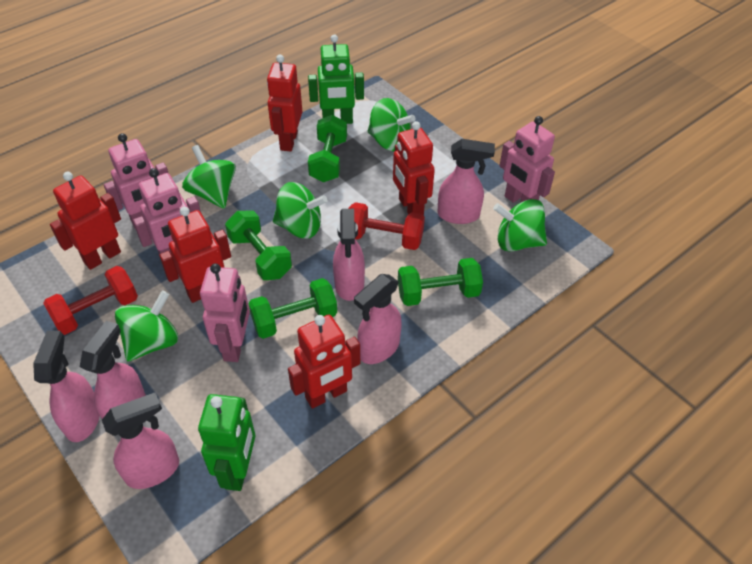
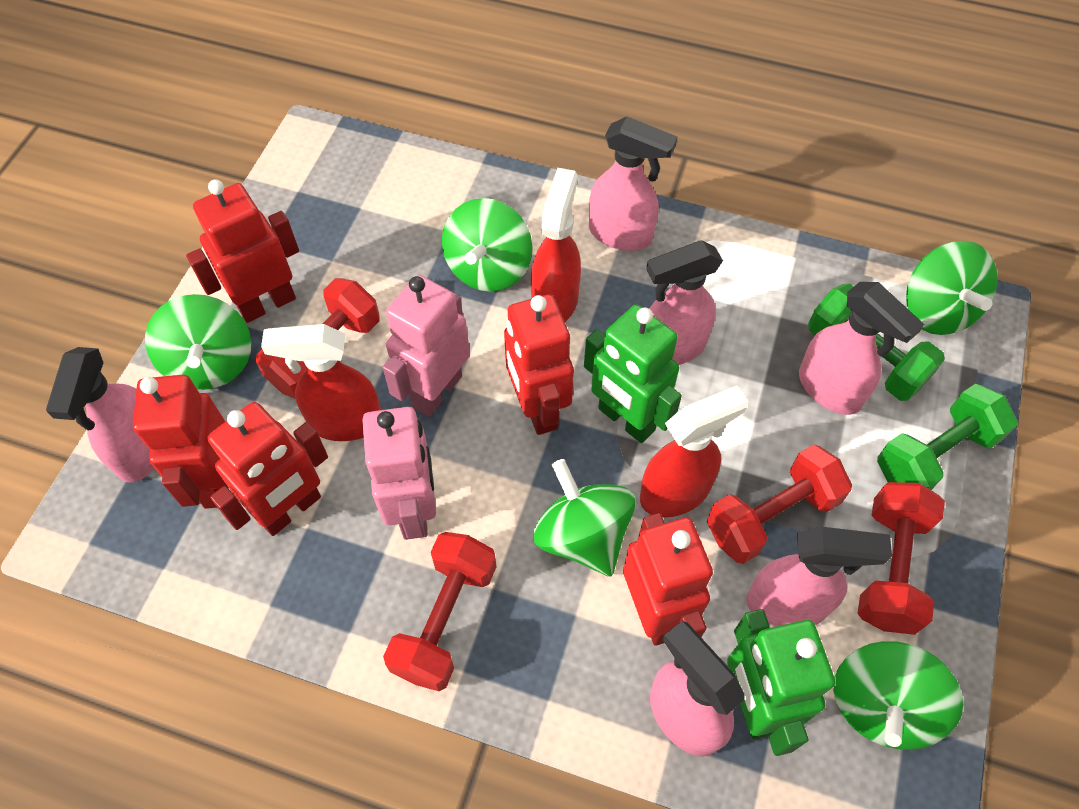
green dumbbell: 4 -> 2
pink robot: 4 -> 2
red dumbbell: 2 -> 4
red spray bottle: 0 -> 3

